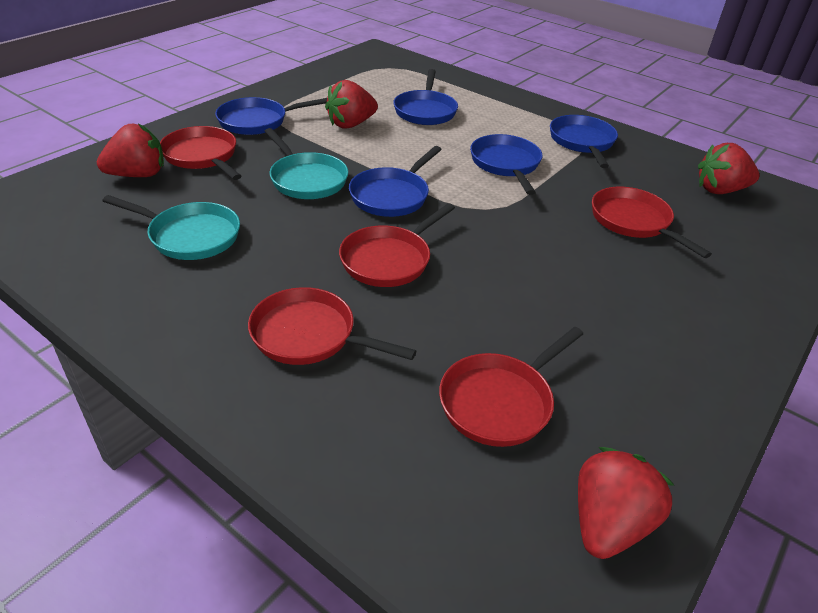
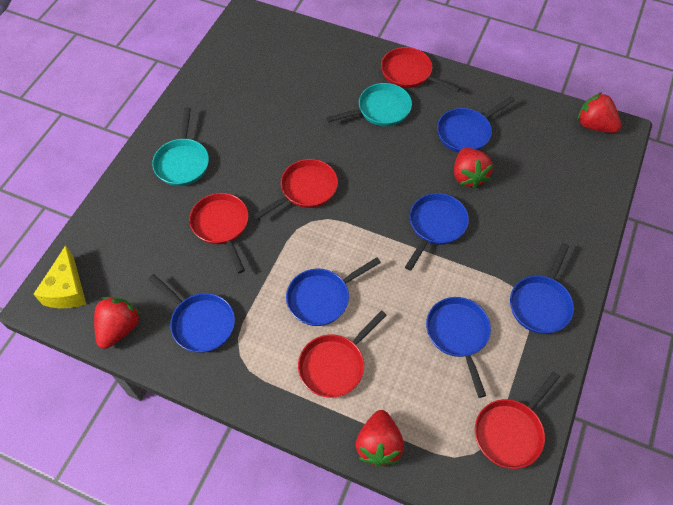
blue pan: 5 -> 6
yellow cheese: 0 -> 1

